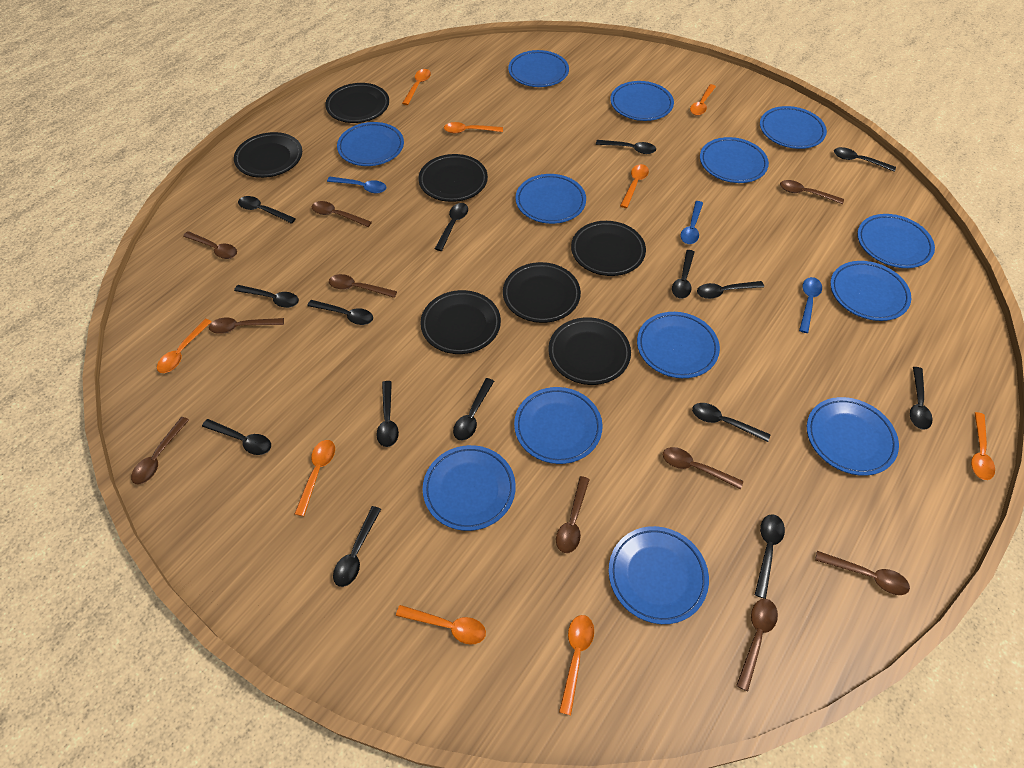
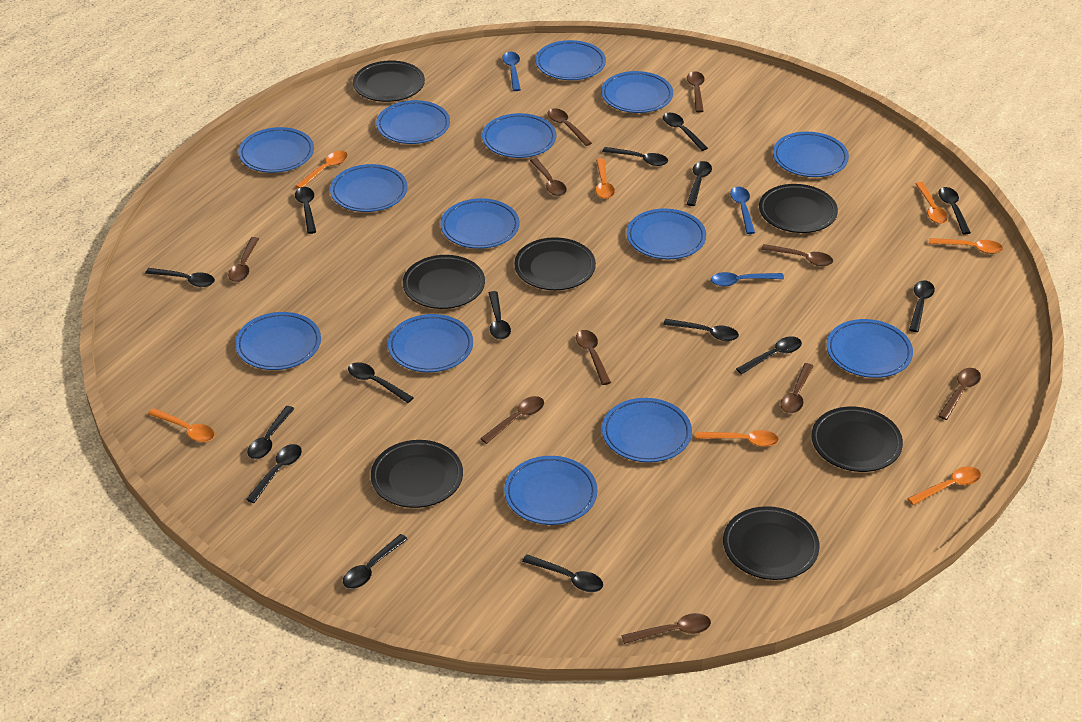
blue plate: 13 -> 14
orange spoon: 9 -> 7

